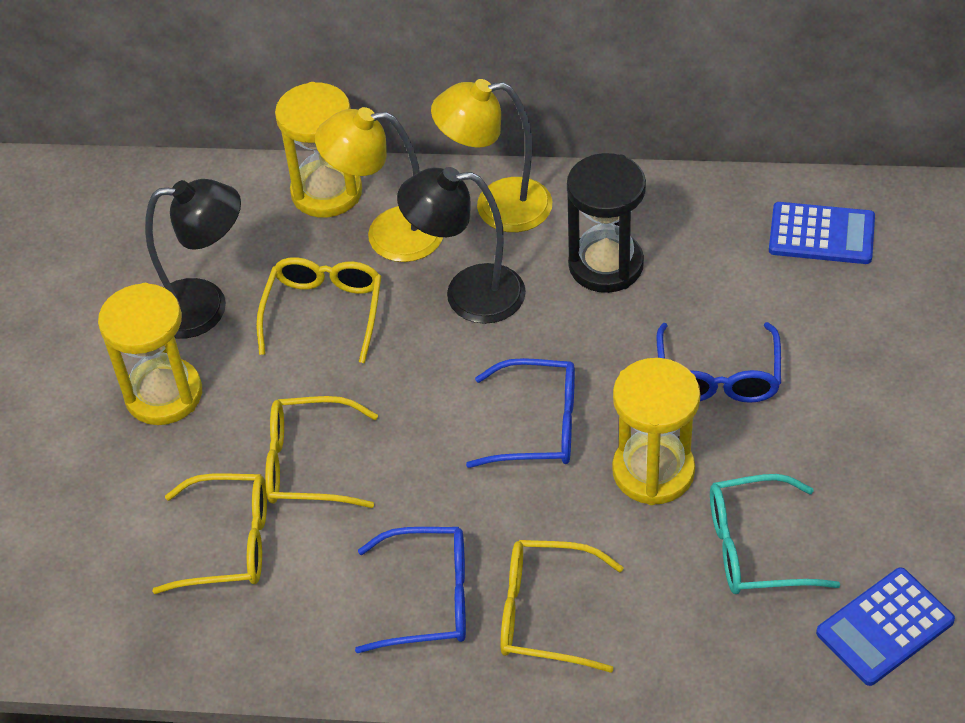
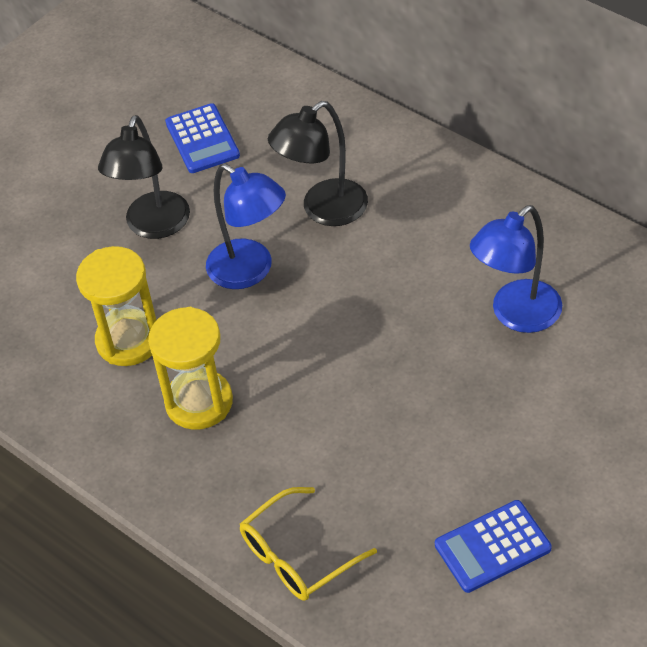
black hourglass: 1 -> 0
blue glasses: 3 -> 0
blue lamp: 0 -> 2
turquoise glasses: 1 -> 0
yellow glasses: 4 -> 1
yellow hourglass: 3 -> 2
yellow lamp: 2 -> 0

